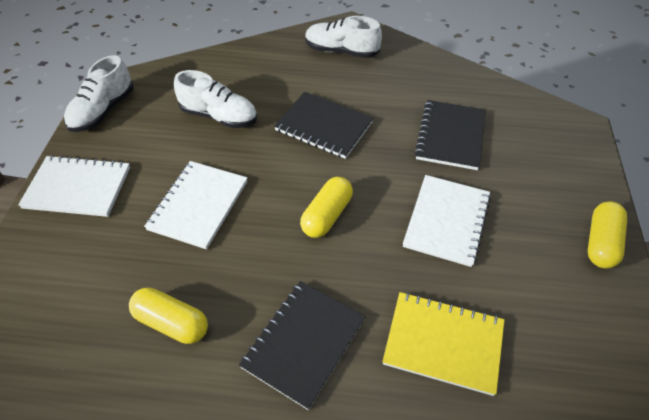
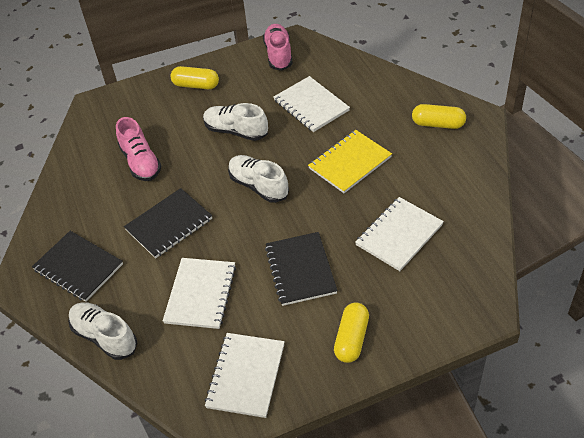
pink shoe: 0 -> 2
white notebook: 3 -> 4

